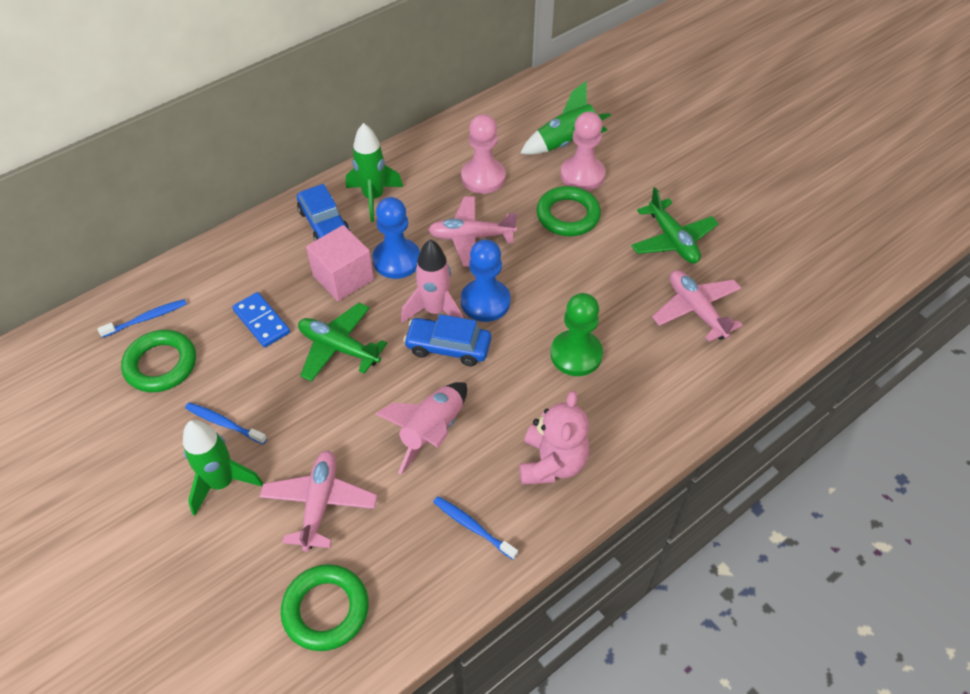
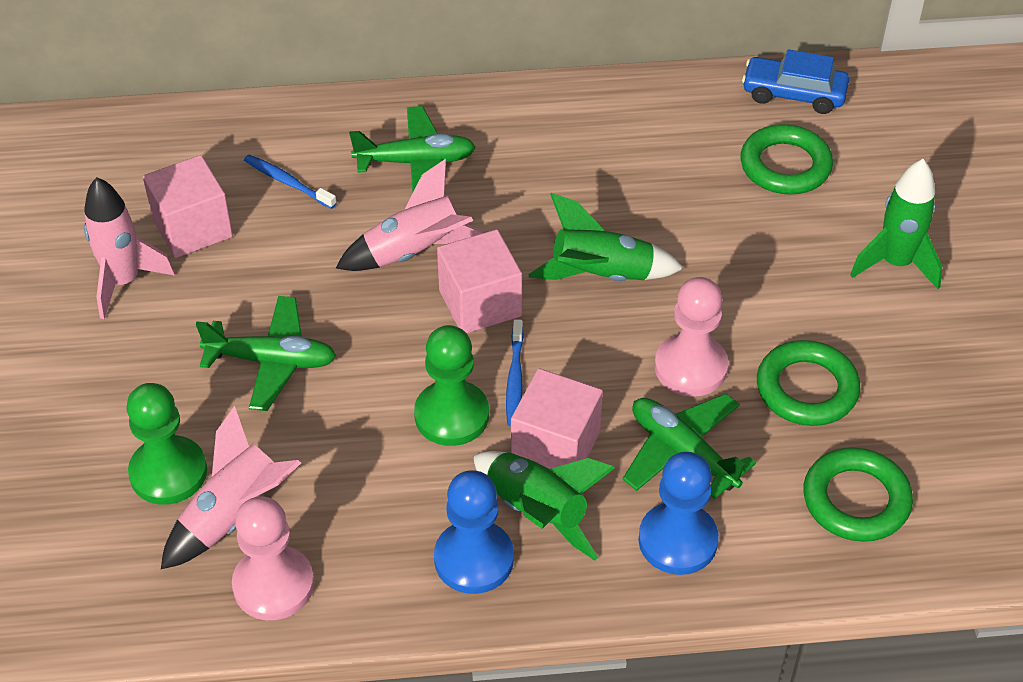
blue car: 2 -> 1
blue domino: 1 -> 0
blue toothbrush: 3 -> 2
green pawn: 1 -> 2
green plane: 2 -> 3
pink cube: 1 -> 3
pink plane: 3 -> 0
pink rocket: 2 -> 3
pink teddy bear: 1 -> 0

